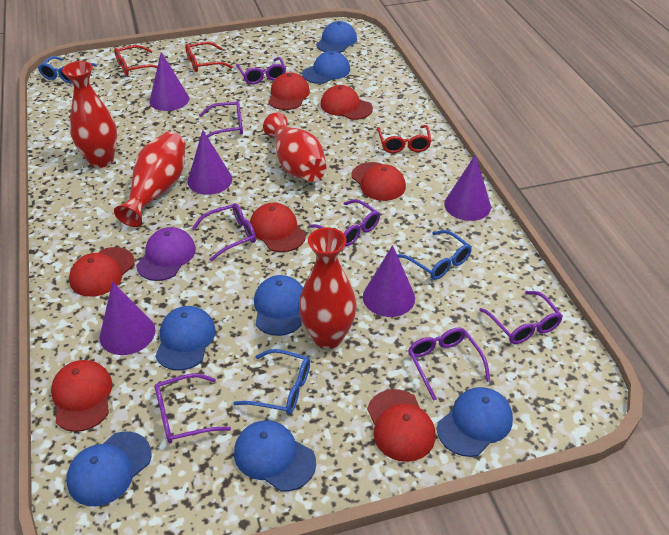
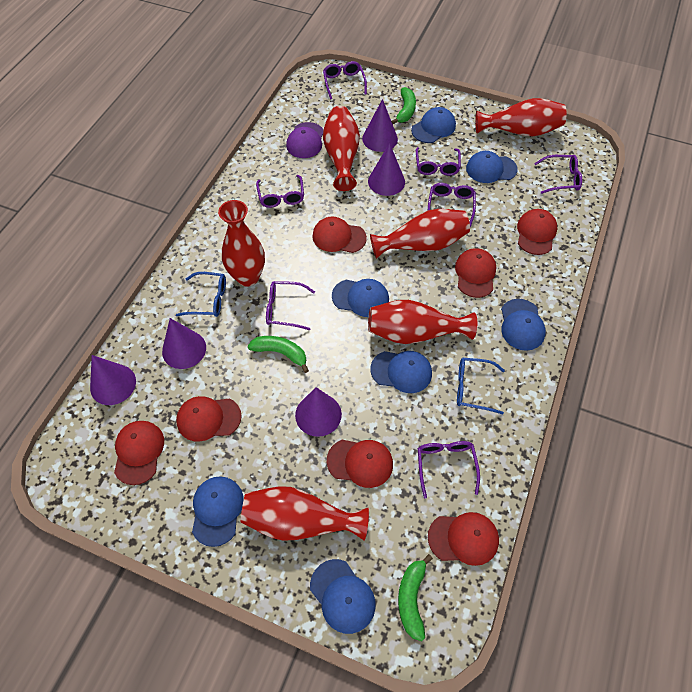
blue glasses: 3 -> 2
green banana: 0 -> 3
red glasses: 3 -> 0
red vase: 4 -> 6

